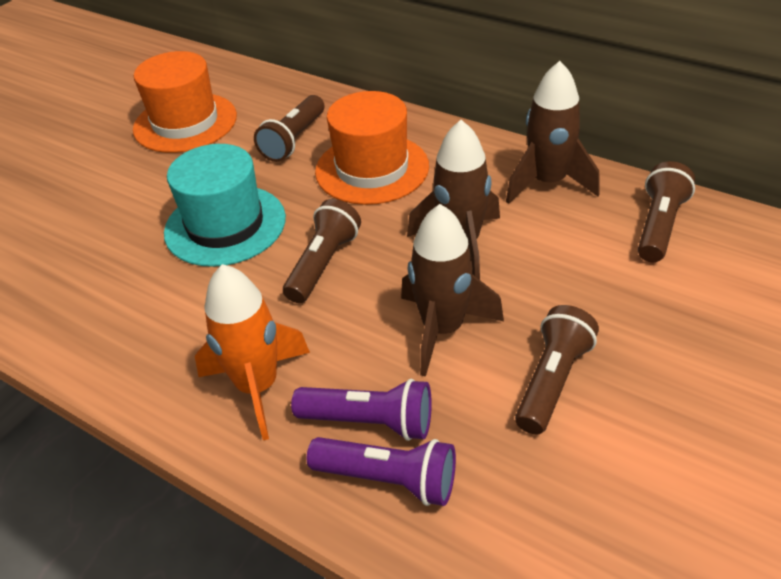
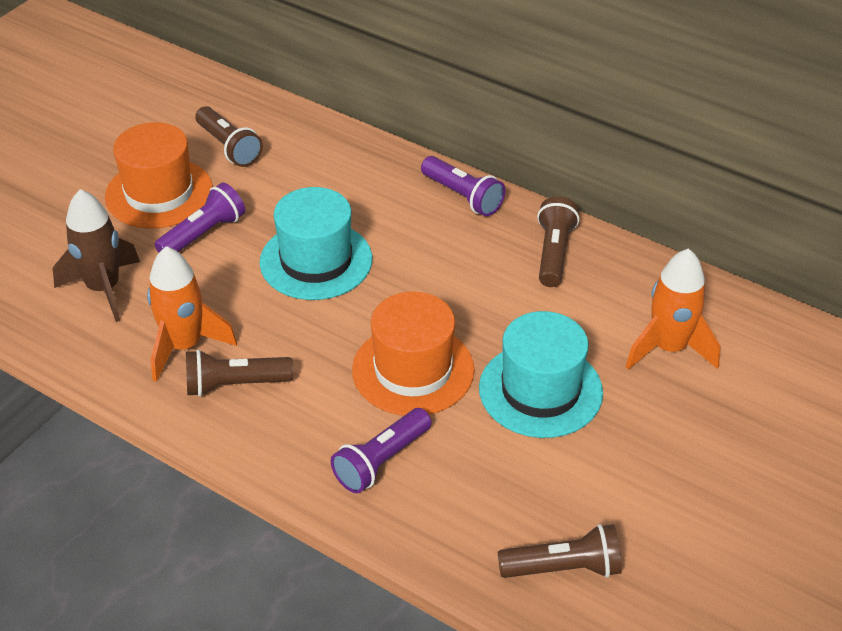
brown rocket: 3 -> 1
orange rocket: 1 -> 2
purple flashlight: 2 -> 3
turquoise hat: 1 -> 2

